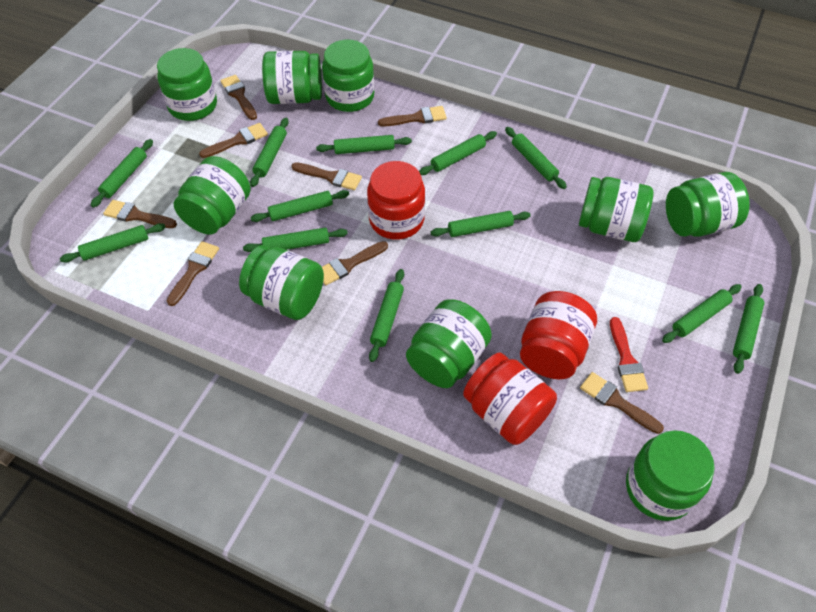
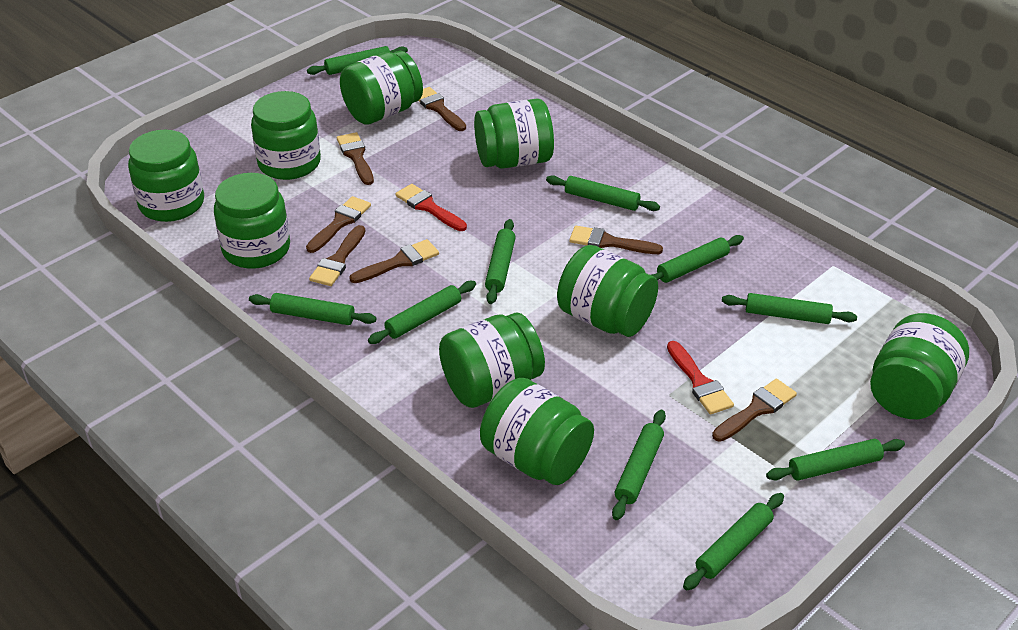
brown brush: 8 -> 7
green rolling pin: 12 -> 10
red brush: 1 -> 2
red jar: 3 -> 0

